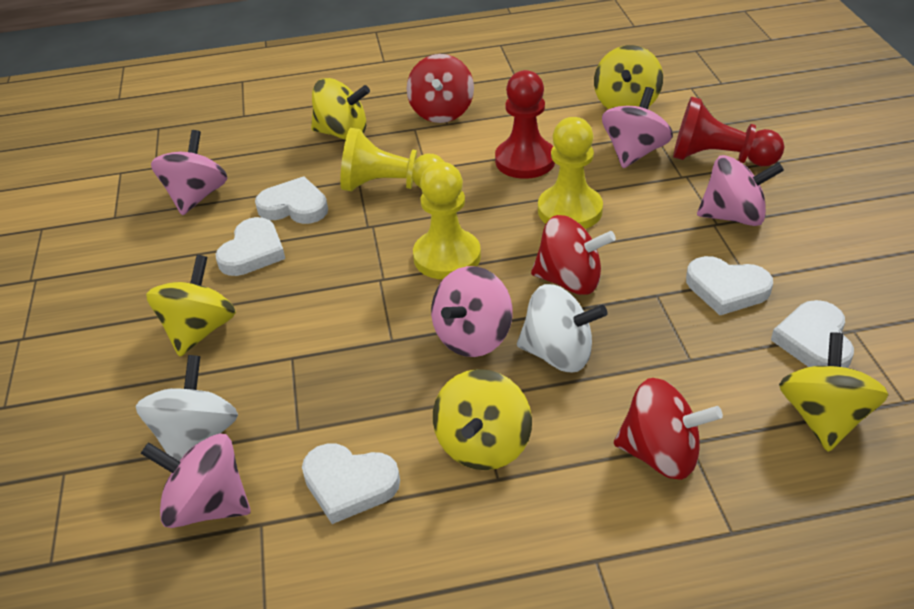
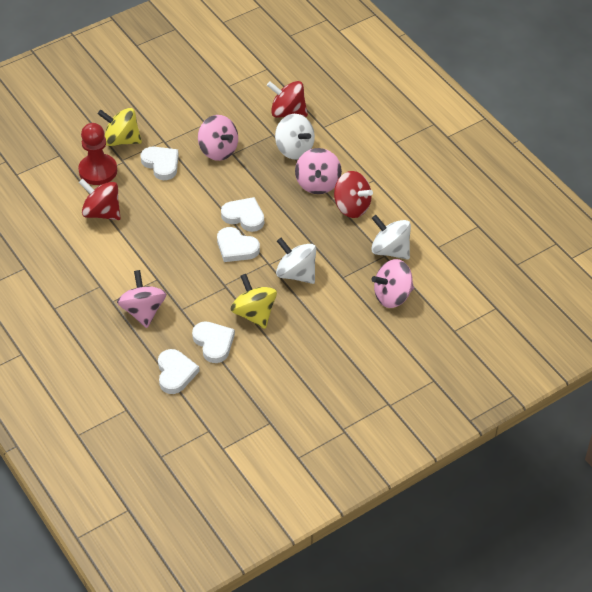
pink spinning top: 5 -> 4
red pawn: 2 -> 1
white spinning top: 2 -> 3
yellow pawn: 3 -> 0
yellow spinning top: 5 -> 2

